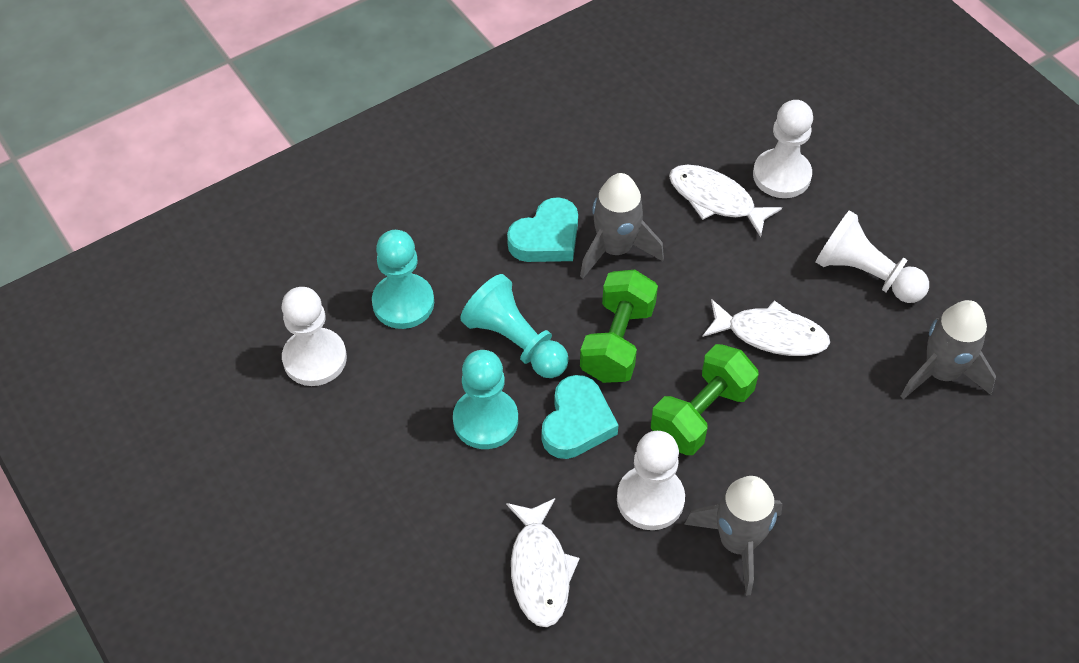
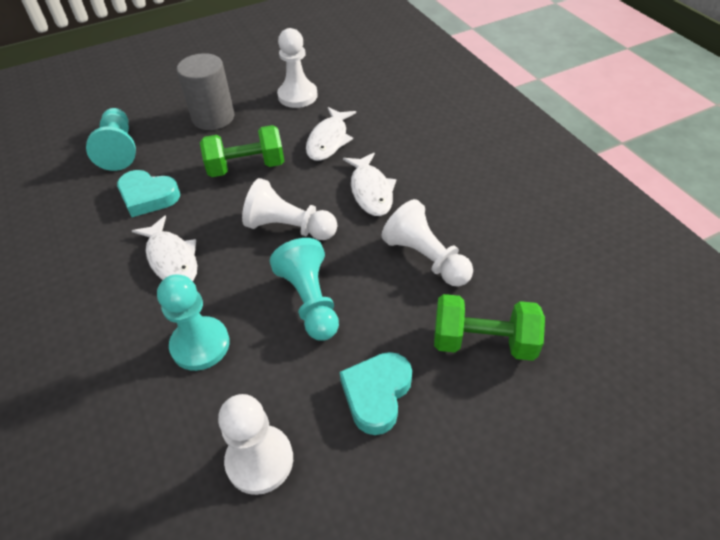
grey cylinder: 0 -> 1
grey rocket: 3 -> 0

